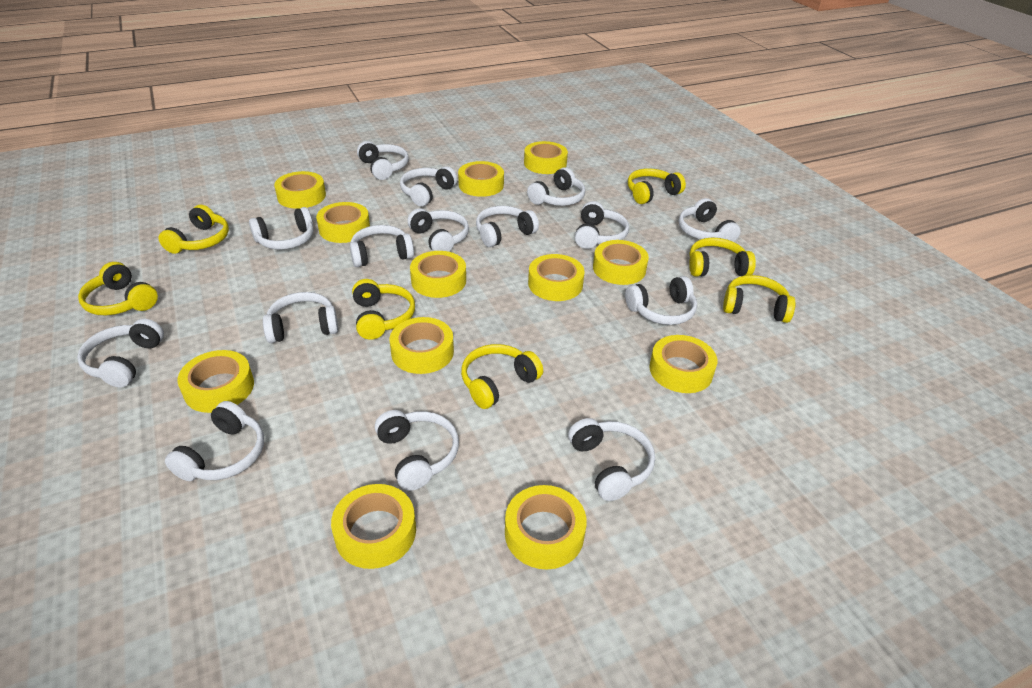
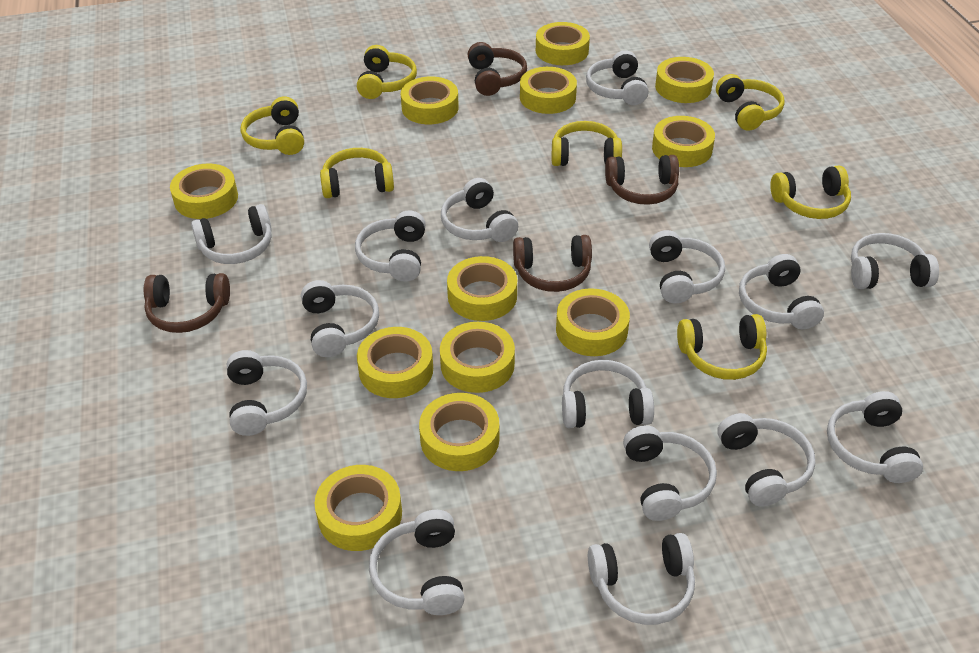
brown headphones: 0 -> 4

